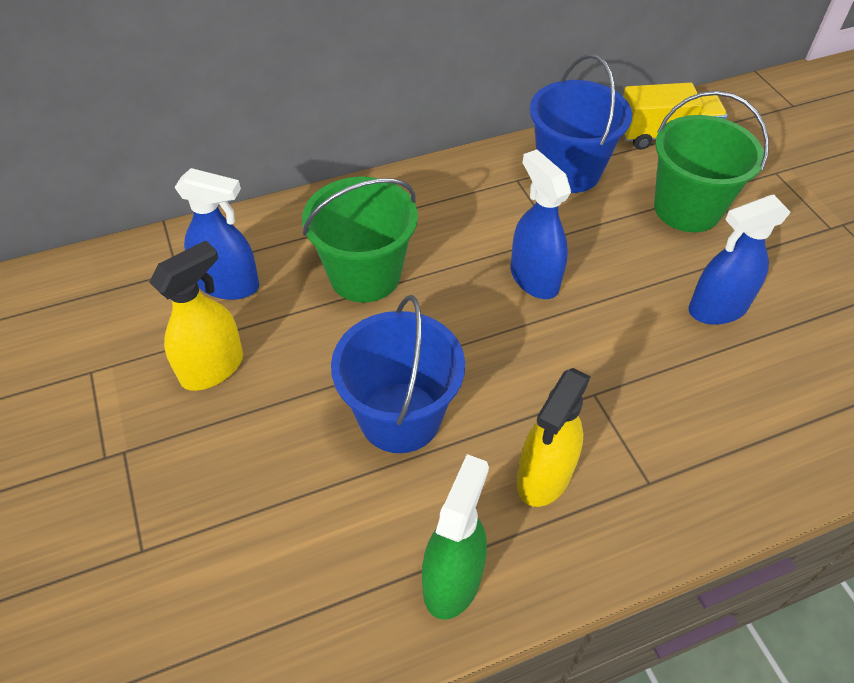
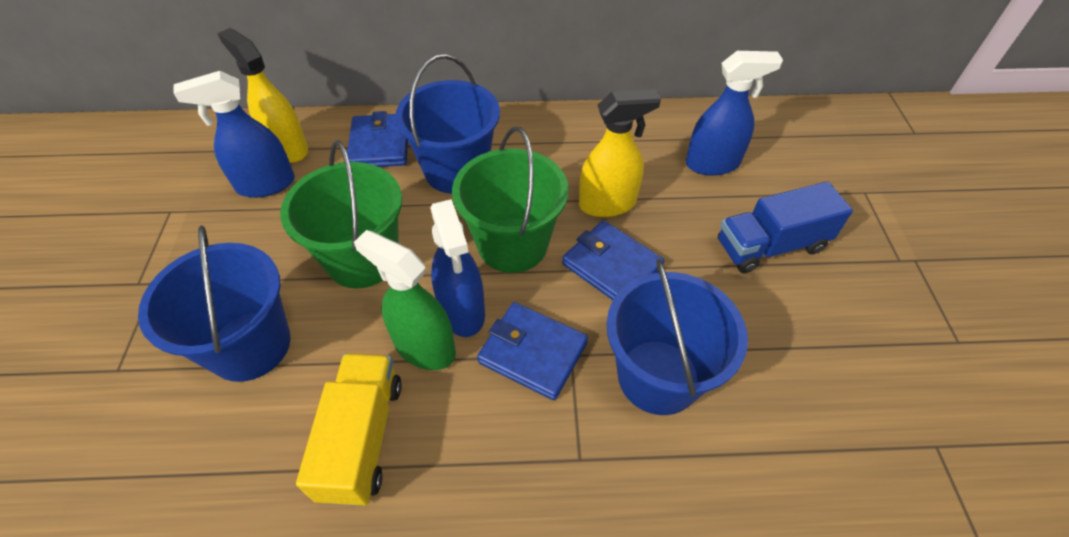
blue bucket: 2 -> 3
blue truck: 0 -> 1
blue wallet: 0 -> 3

